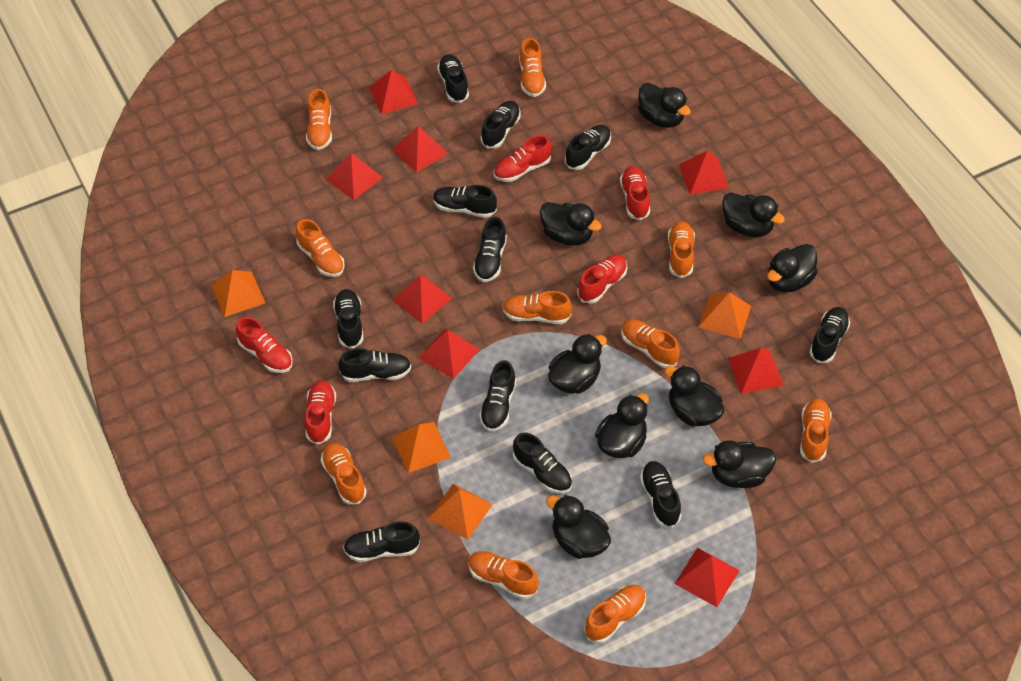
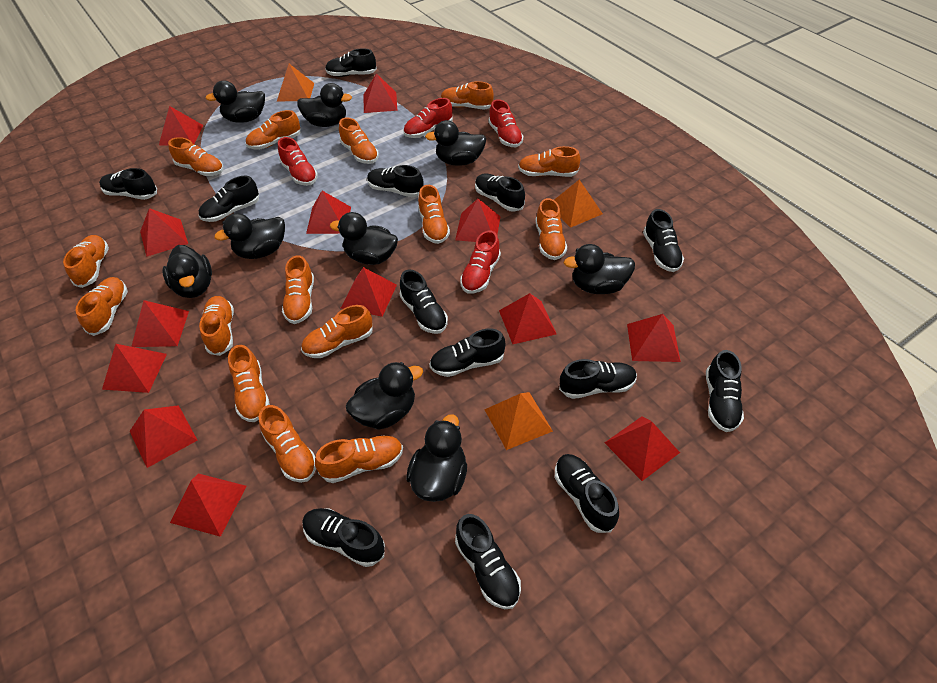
black shoe: 12 -> 13
orange pyramid: 4 -> 3
orange shoe: 10 -> 15
red pyramid: 8 -> 13
red shoe: 5 -> 4

